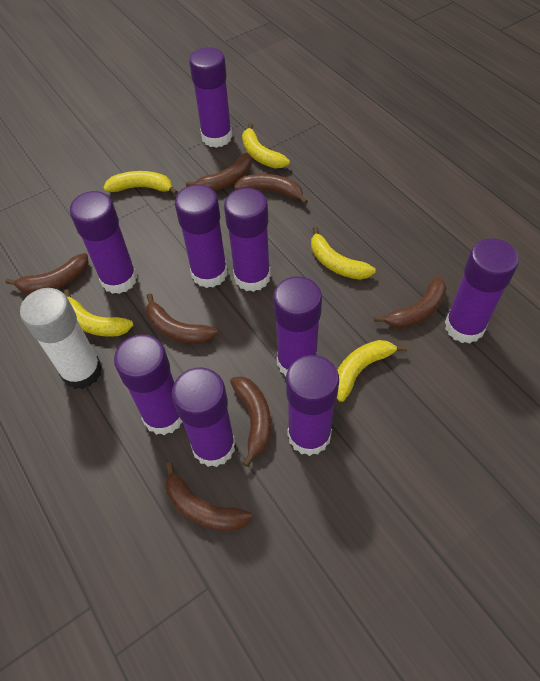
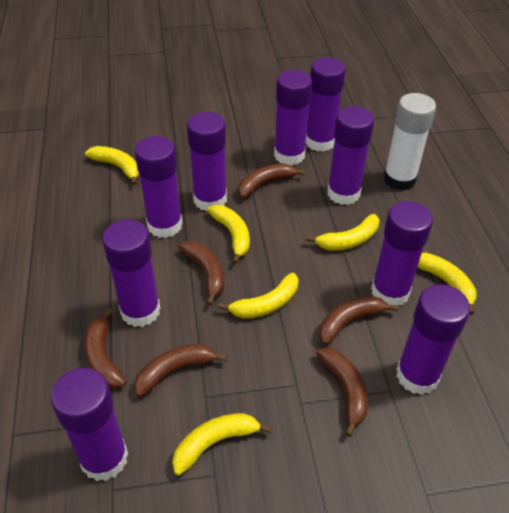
brown banana: 7 -> 6
yellow banana: 5 -> 6

